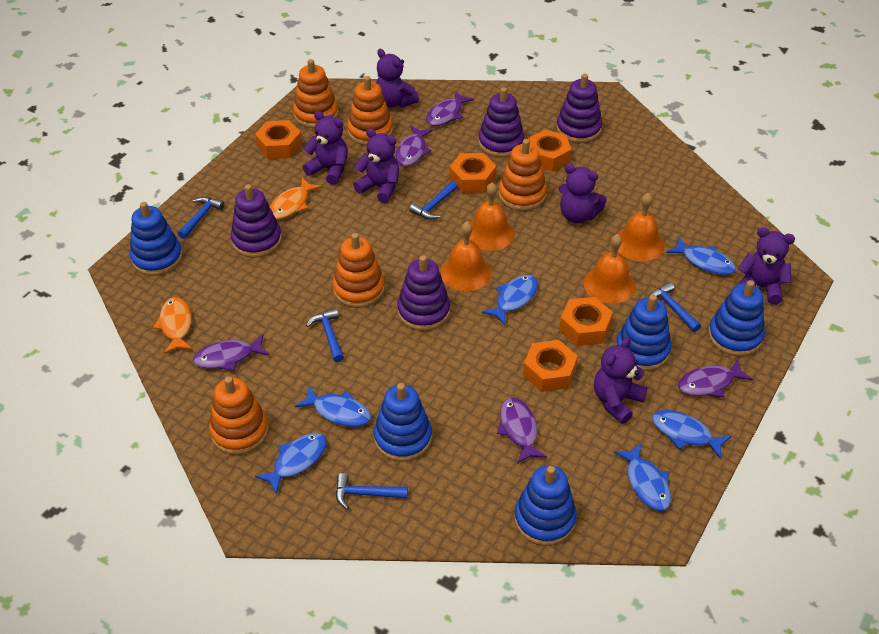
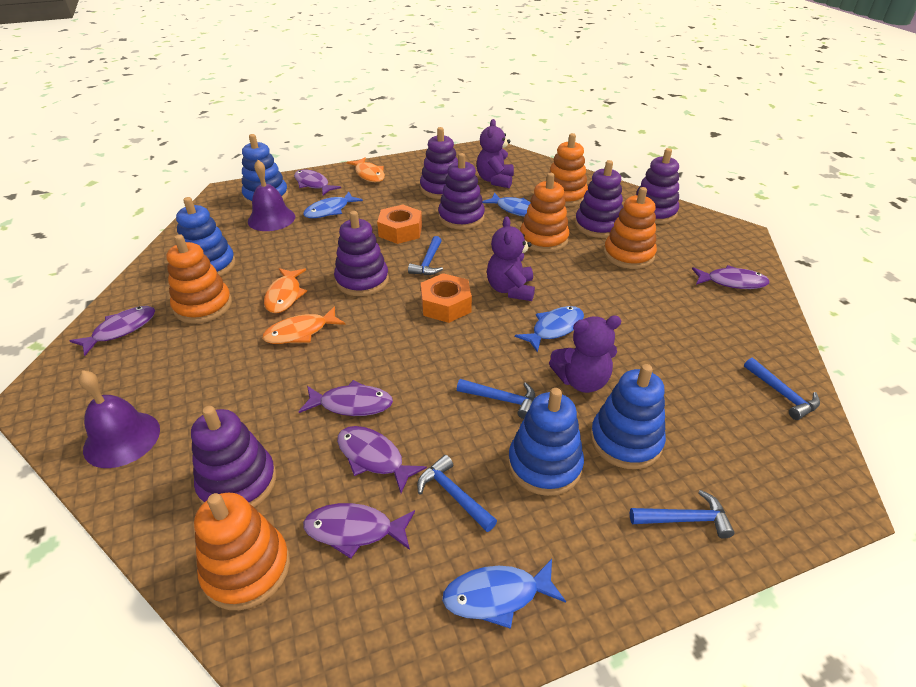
blue fish: 6 -> 4
blue stacking toy: 5 -> 4
orange bell: 4 -> 0
orange fish: 2 -> 3
orange nut: 5 -> 2
purple bell: 0 -> 2
purple fish: 5 -> 6
purple stacking toy: 4 -> 6
purple teddy bear: 6 -> 3

